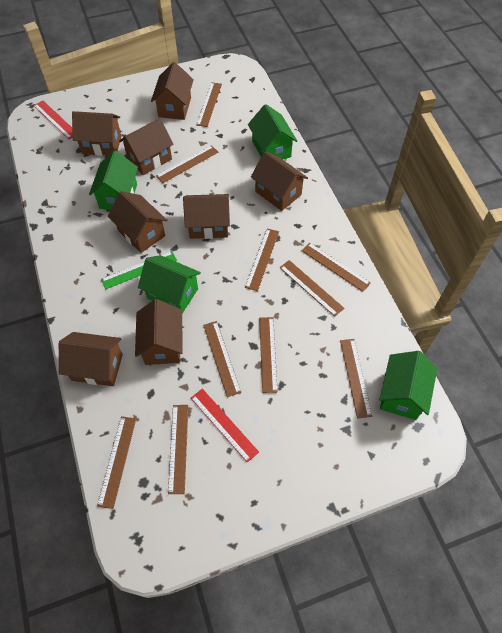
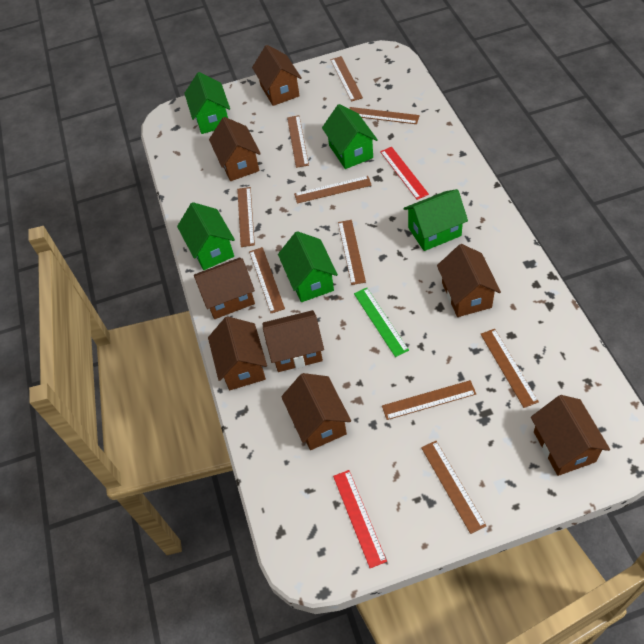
green house: 4 -> 5

